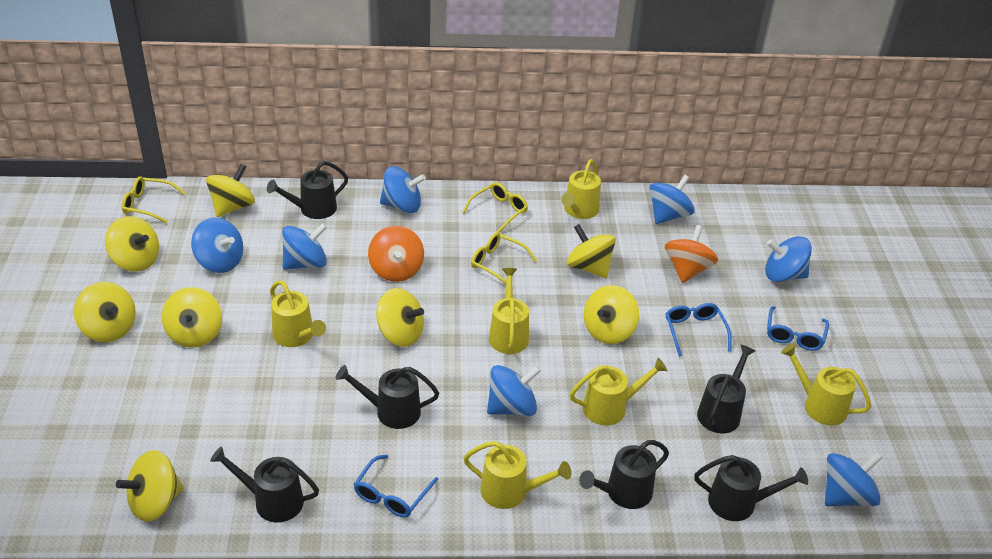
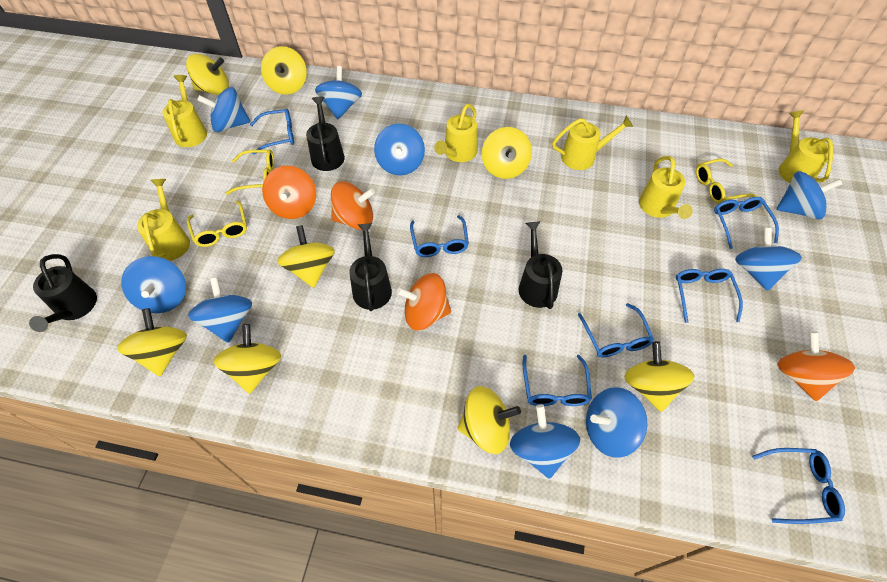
black watering can: 6 -> 4
blue glasses: 3 -> 7
blue spinning top: 7 -> 9
orange spinning top: 2 -> 4

